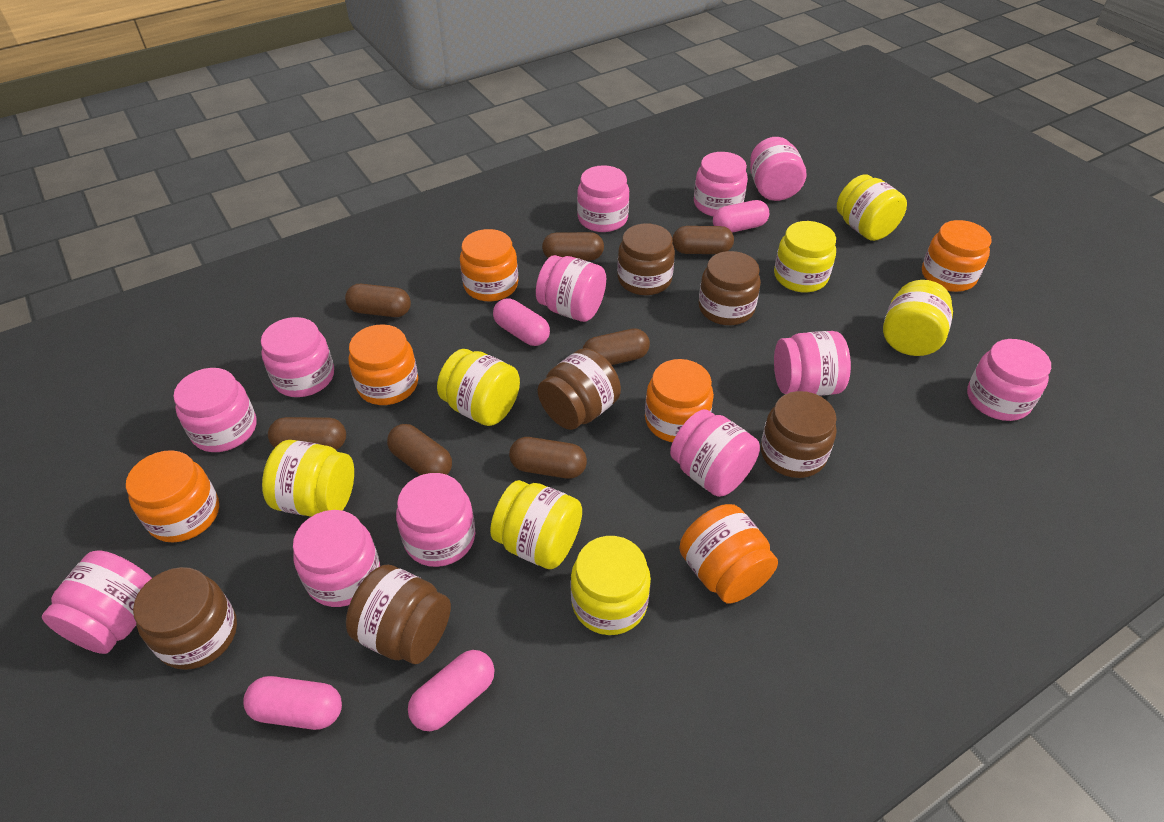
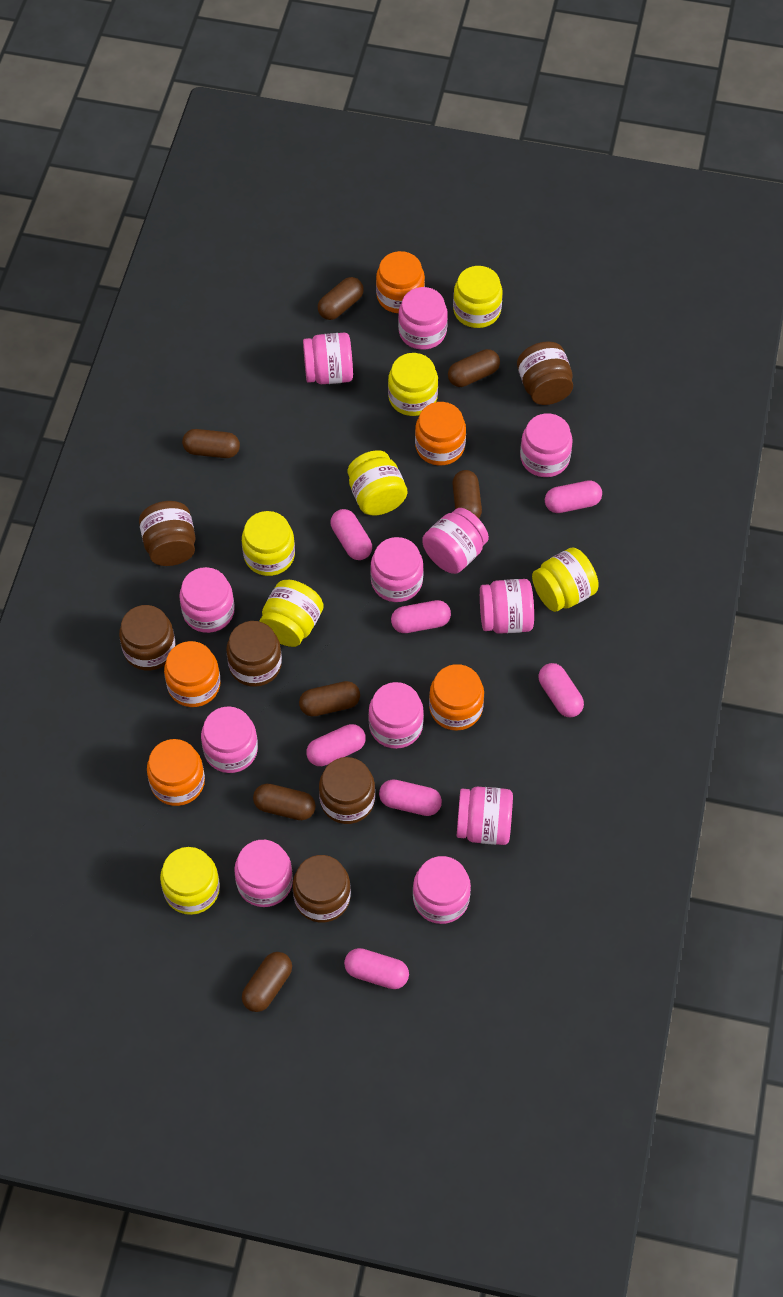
orange jar: 6 -> 5
pink capsule: 4 -> 7

